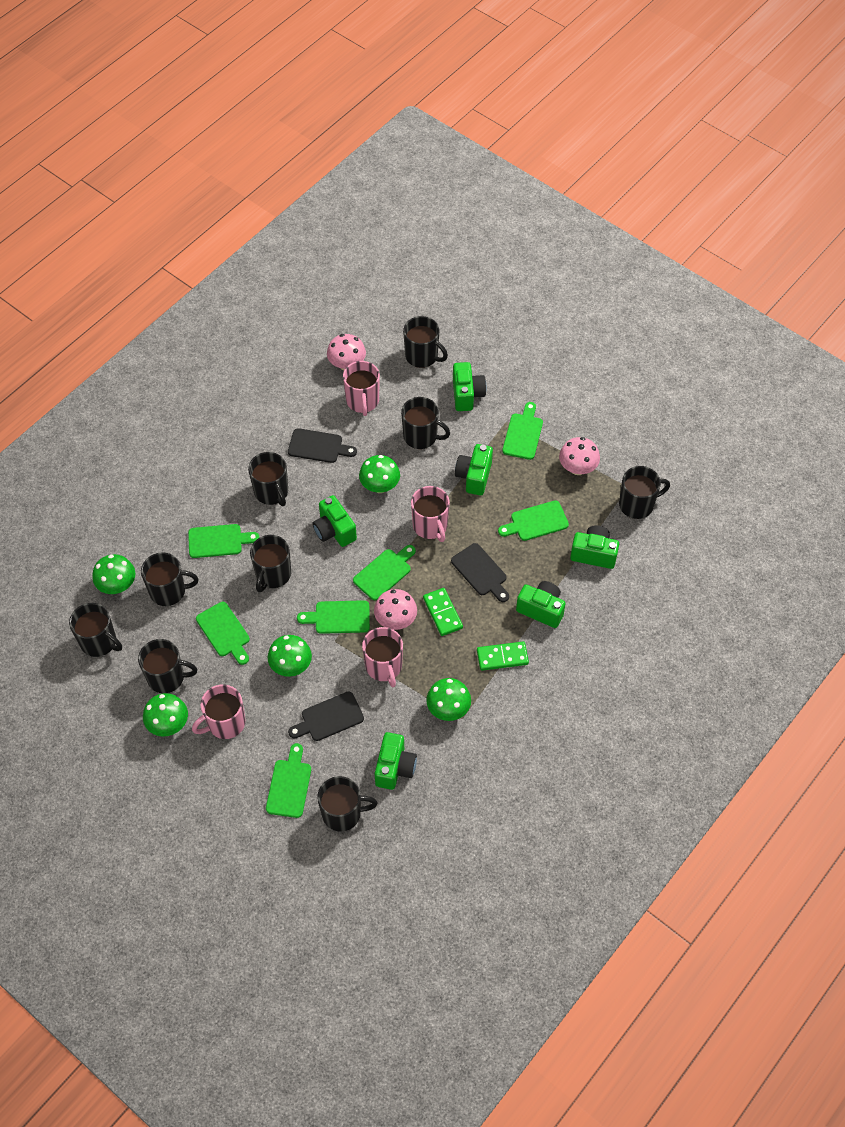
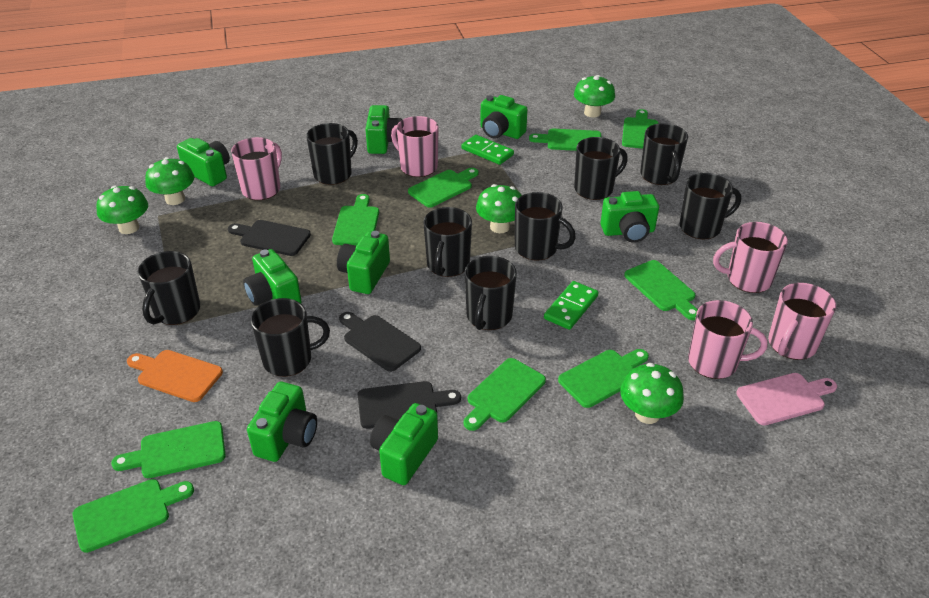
green camera: 6 -> 8
green cutting board: 7 -> 9
orange cutting board: 0 -> 1
pink cutting board: 0 -> 1
pink mug: 4 -> 5
pink mushroom: 3 -> 0

